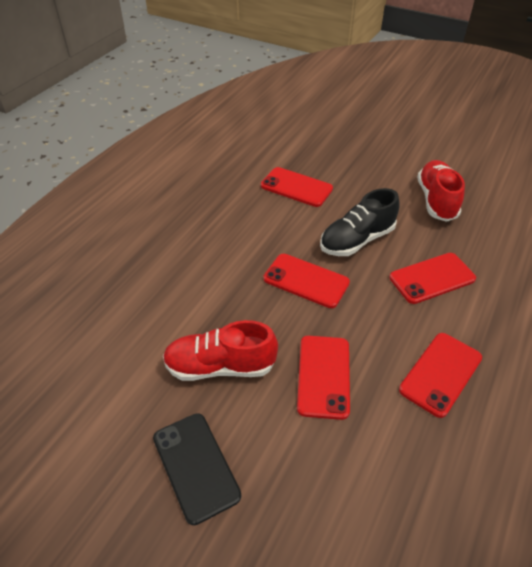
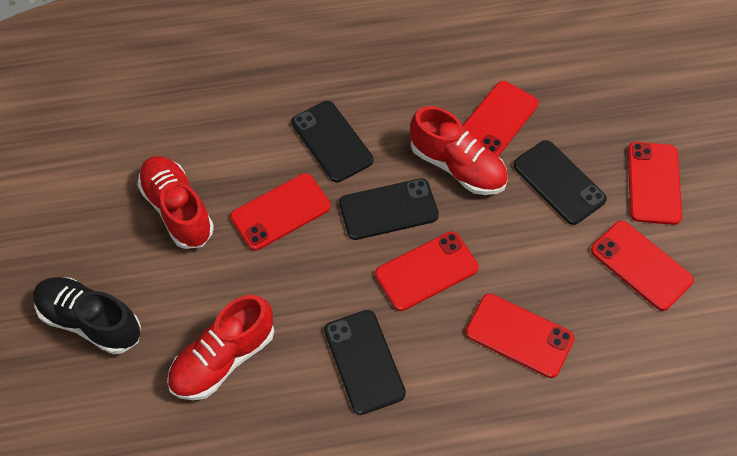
black phone: 1 -> 4
red phone: 5 -> 6
red shoe: 2 -> 3

